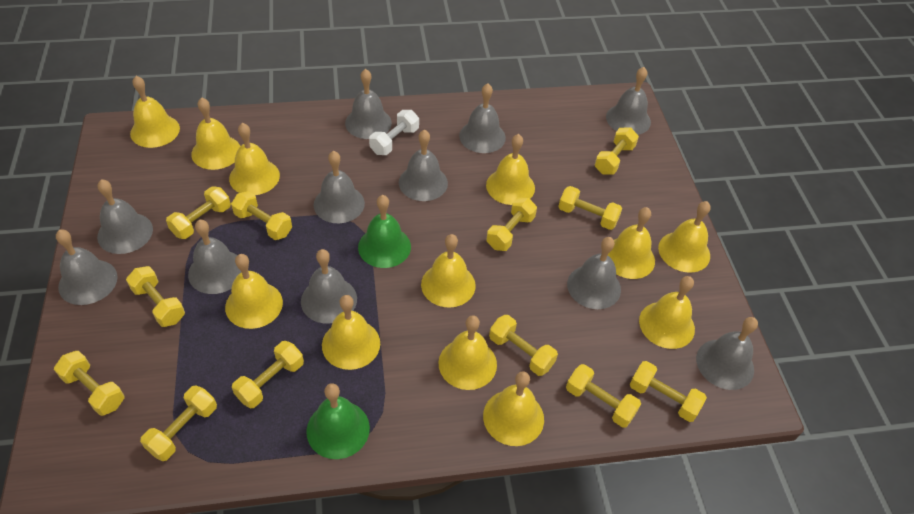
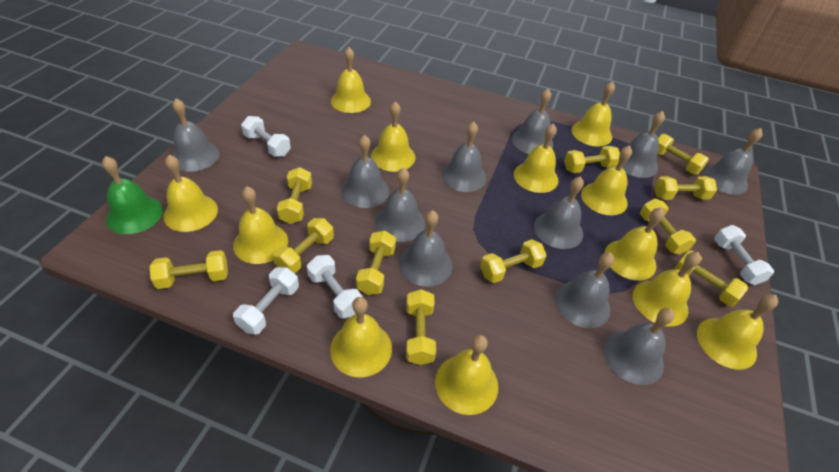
green bell: 2 -> 1
white dumbbell: 1 -> 4
yellow dumbbell: 12 -> 11

